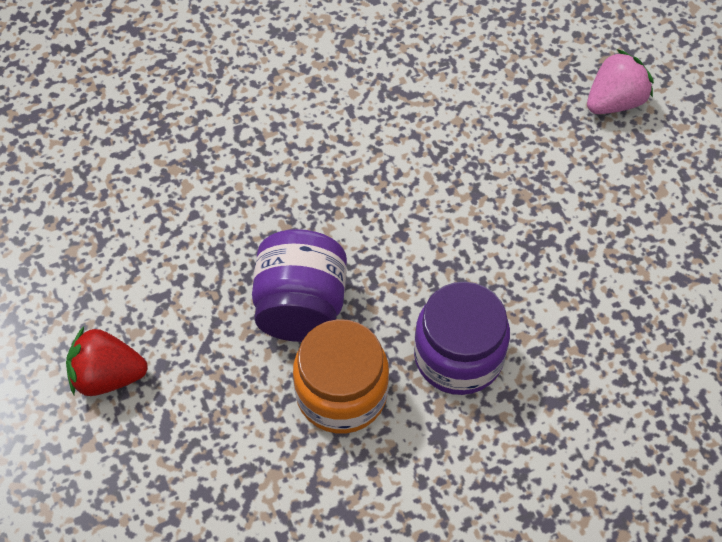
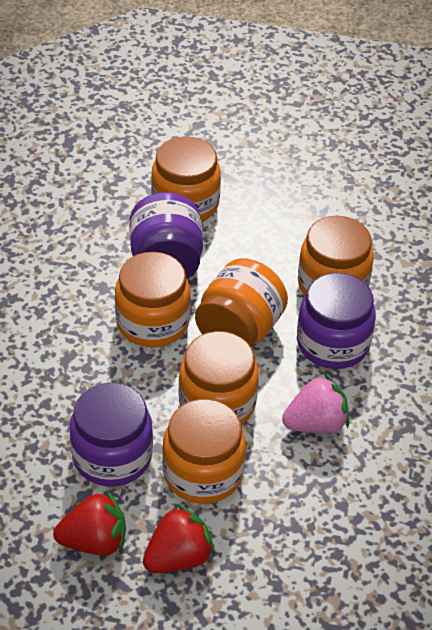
orange jar: 1 -> 6
purple jar: 2 -> 3
red strawberry: 1 -> 2

